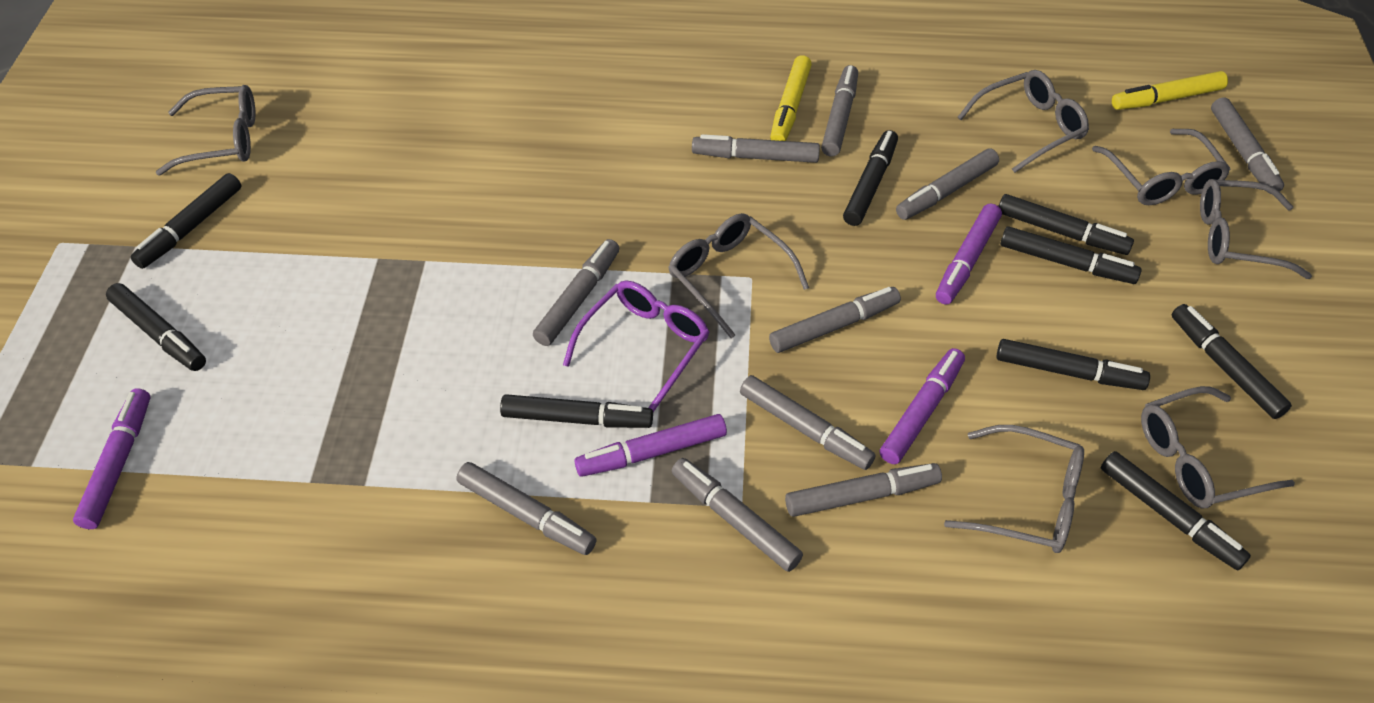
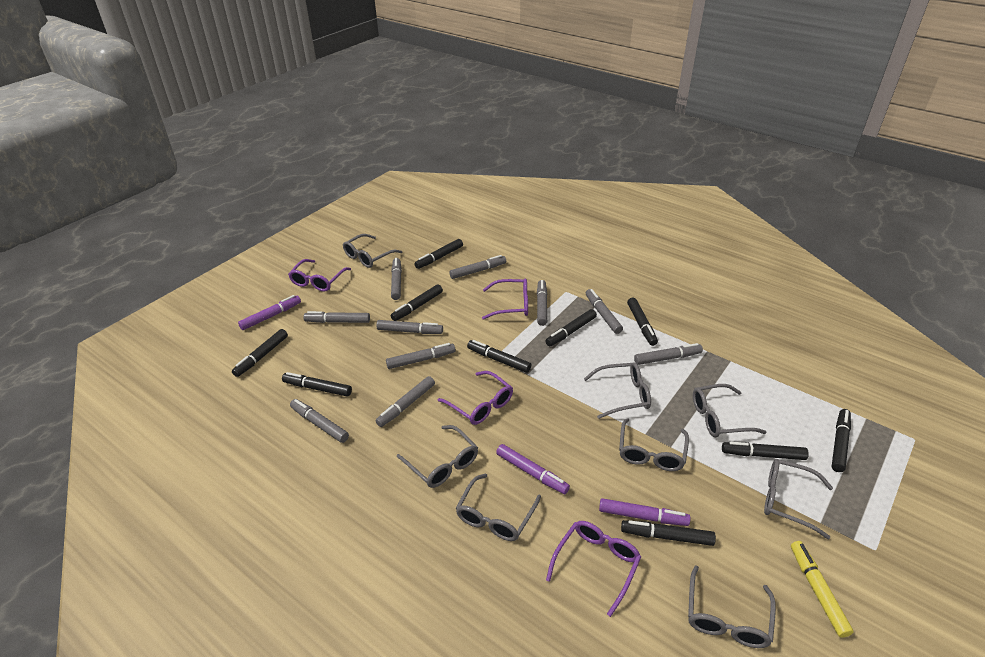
black marker: 9 -> 10
grey glasses: 7 -> 8
purple glasses: 1 -> 4
purple marker: 4 -> 3
yellow marker: 2 -> 1

